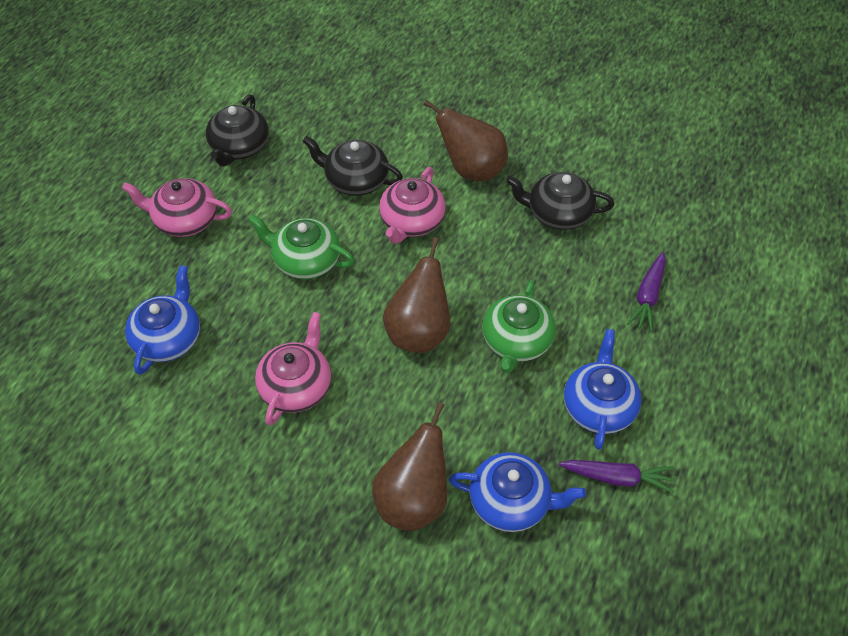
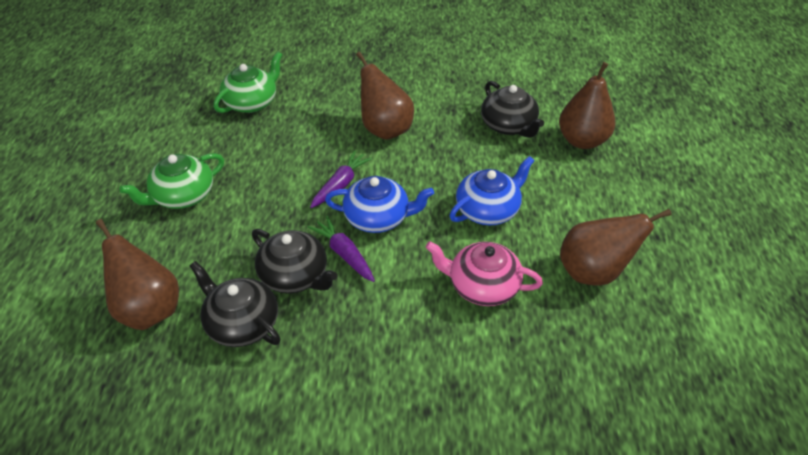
blue teapot: 3 -> 2
brown pear: 3 -> 4
pink teapot: 3 -> 1

